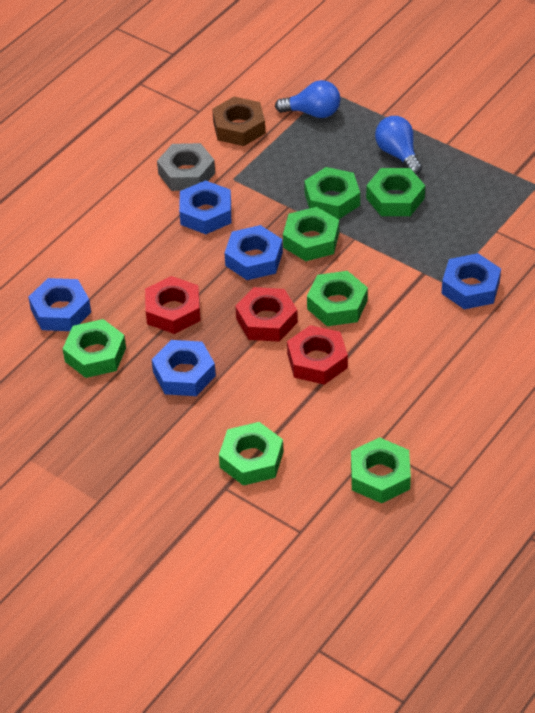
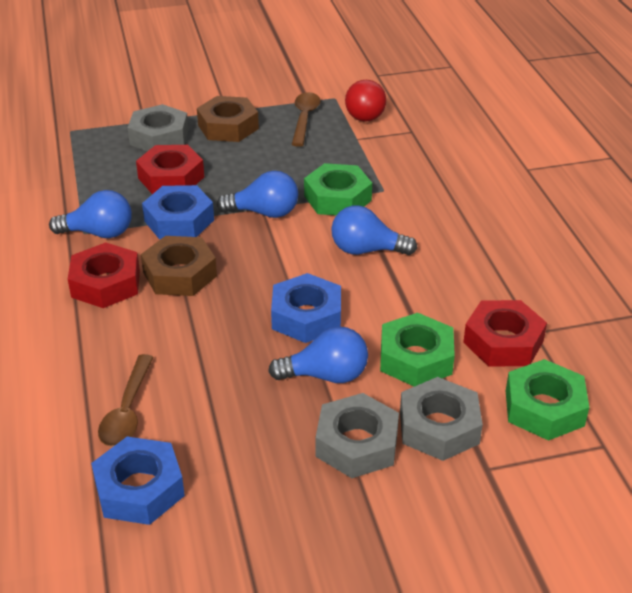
blue light bulb: 2 -> 4
blue nut: 5 -> 3
brown nut: 1 -> 2
brown spoon: 0 -> 2
green nut: 7 -> 3
grey nut: 1 -> 3
red light bulb: 0 -> 1

